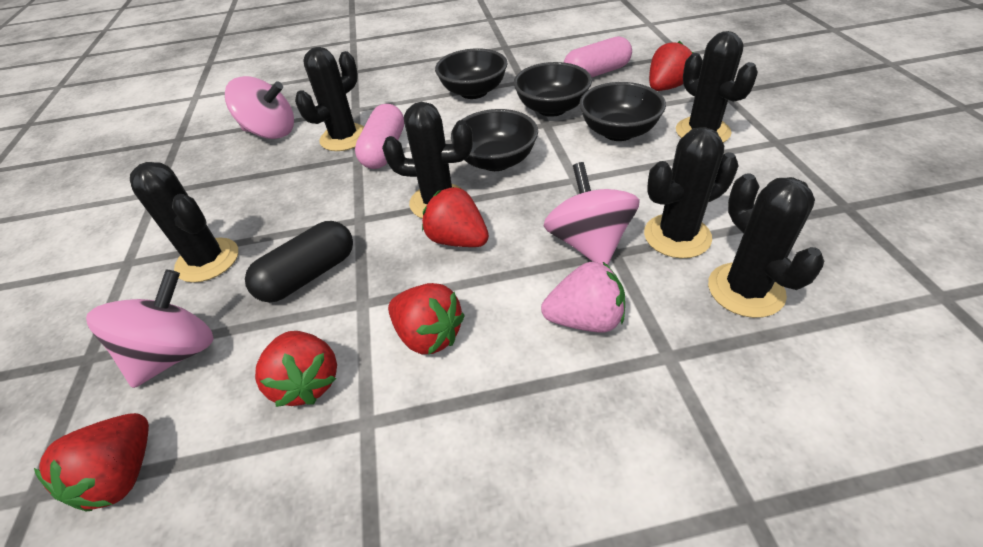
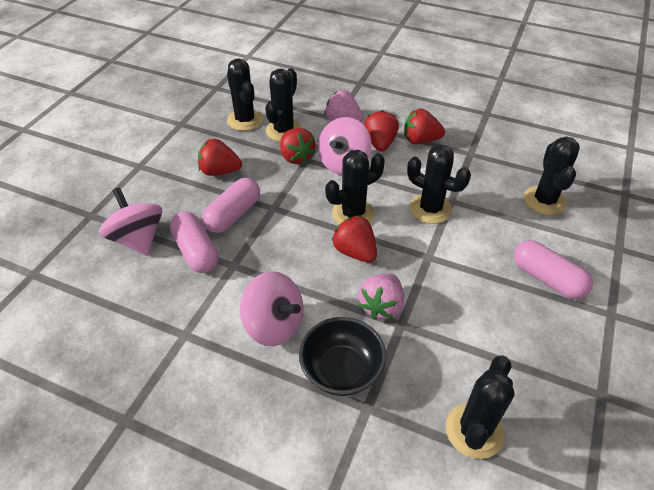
black bowl: 4 -> 1
black capsule: 1 -> 0
pink capsule: 2 -> 3
pink strawberry: 1 -> 2

